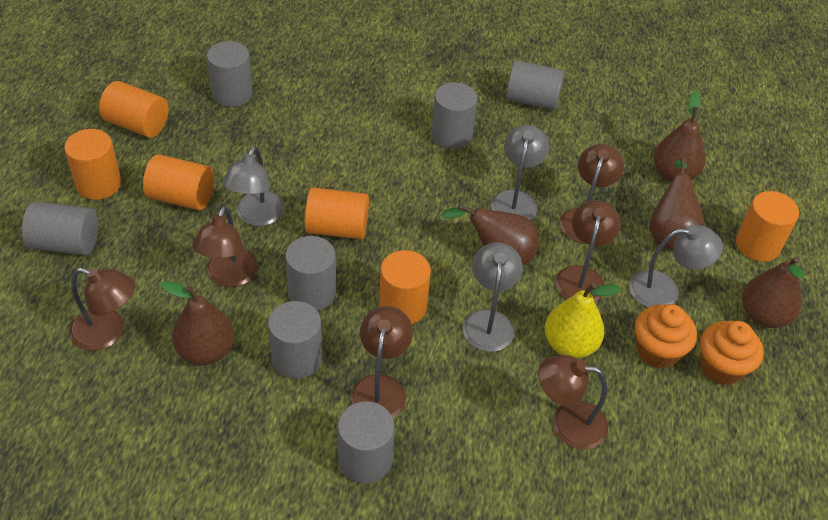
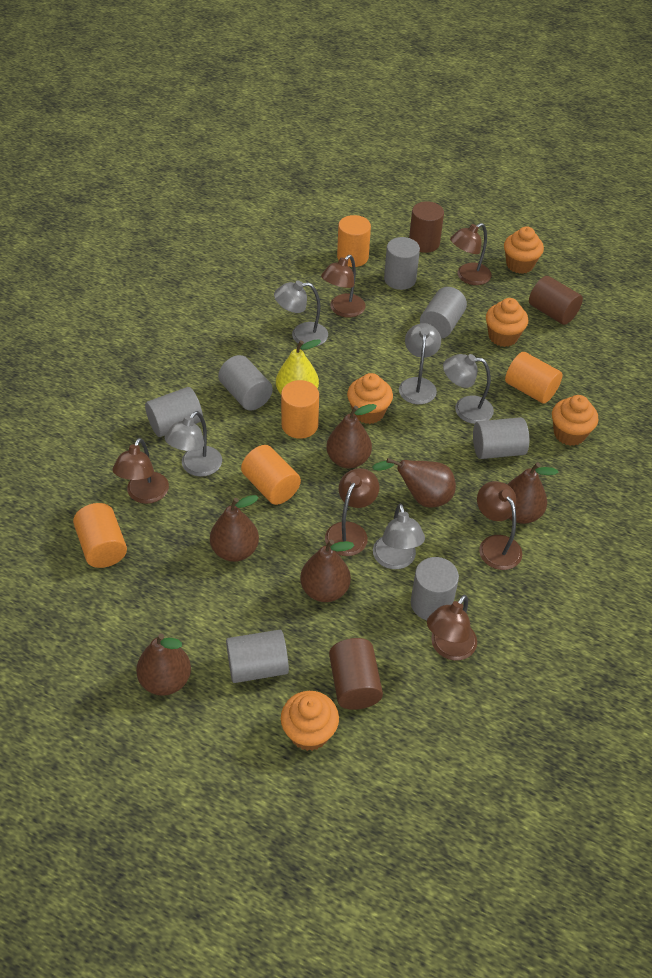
brown cylinder: 0 -> 3
brown pear: 5 -> 6
grey lamp: 4 -> 5
orange cupcake: 2 -> 5
orange cylinder: 6 -> 5

